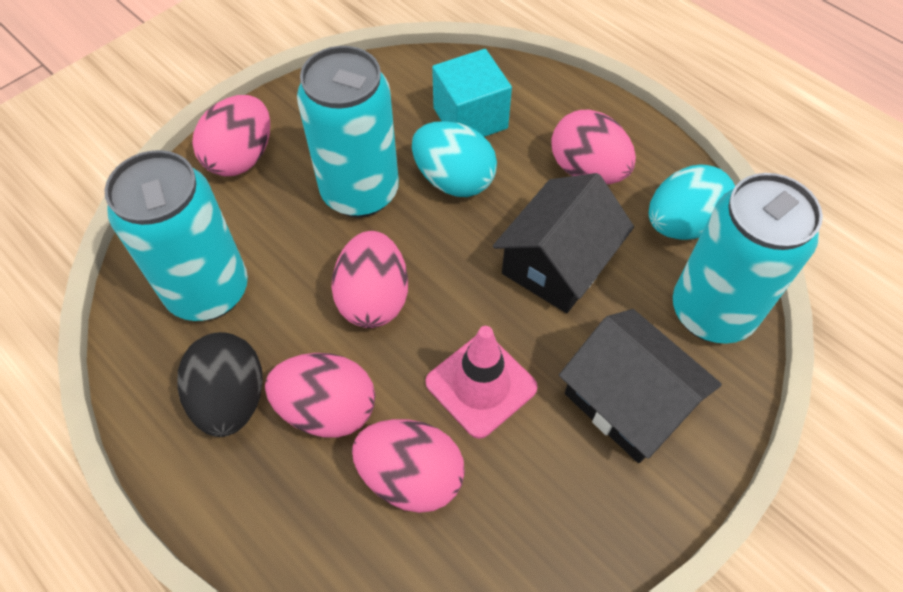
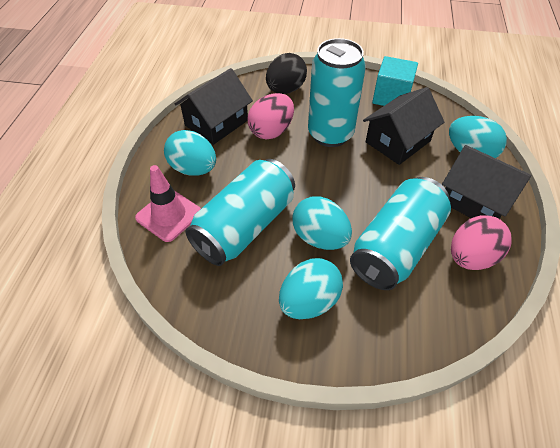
black house: 2 -> 3
pink egg: 5 -> 2
turquoise egg: 2 -> 4

